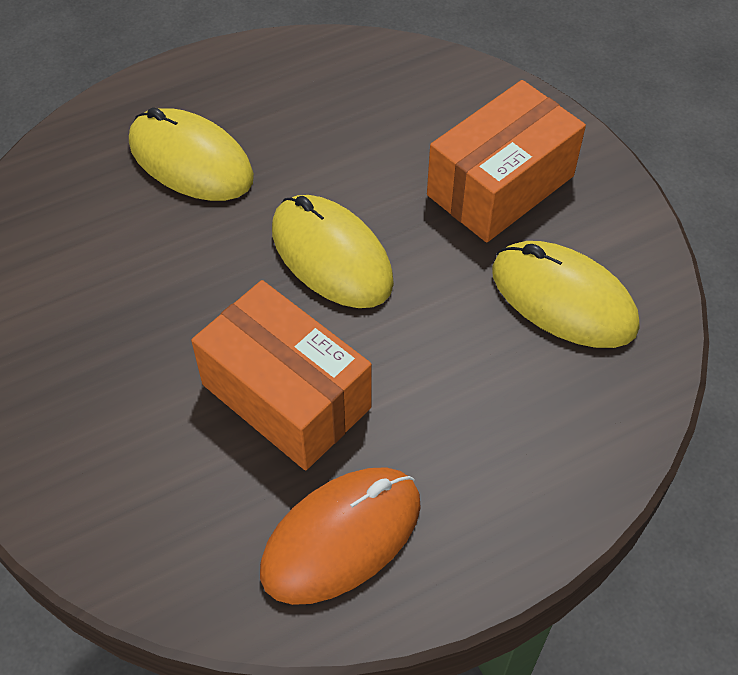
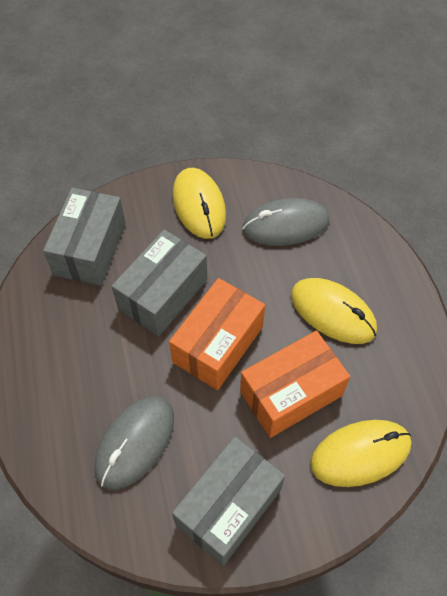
grey box: 0 -> 3
grey mouse: 0 -> 2
orange mouse: 1 -> 0

